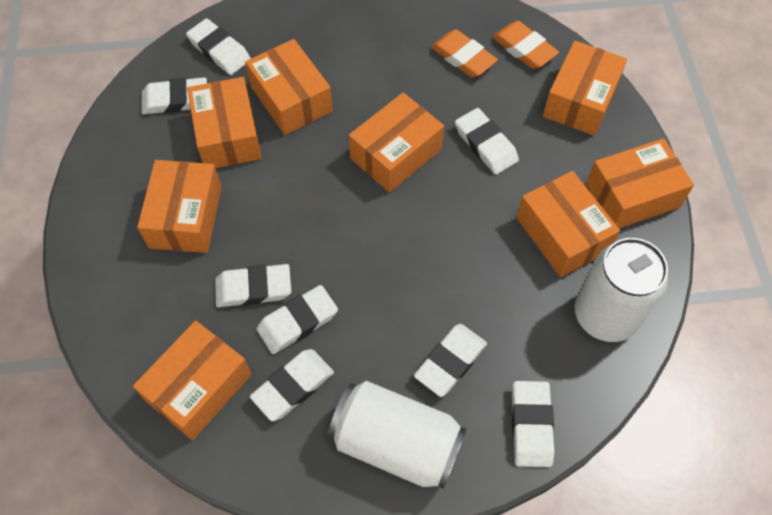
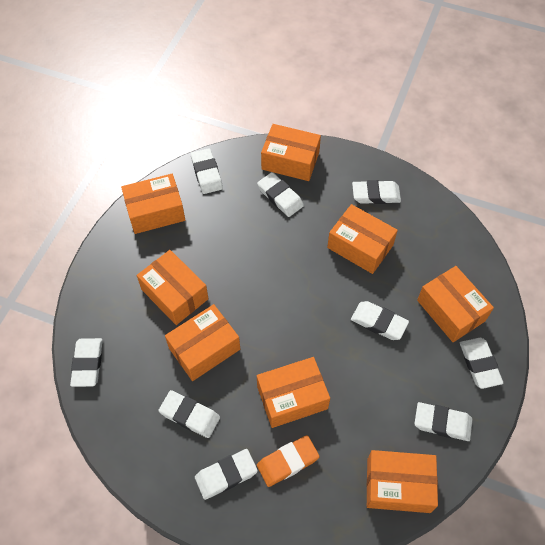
orange eraser: 2 -> 1
white can: 2 -> 0
white eraser: 8 -> 9

